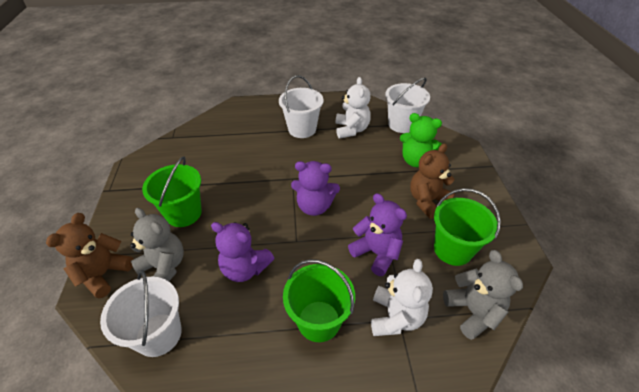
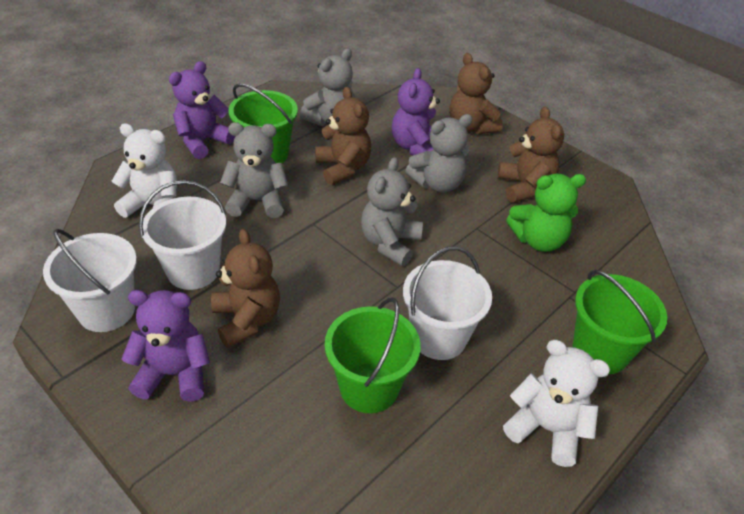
brown teddy bear: 2 -> 4
grey teddy bear: 2 -> 4

